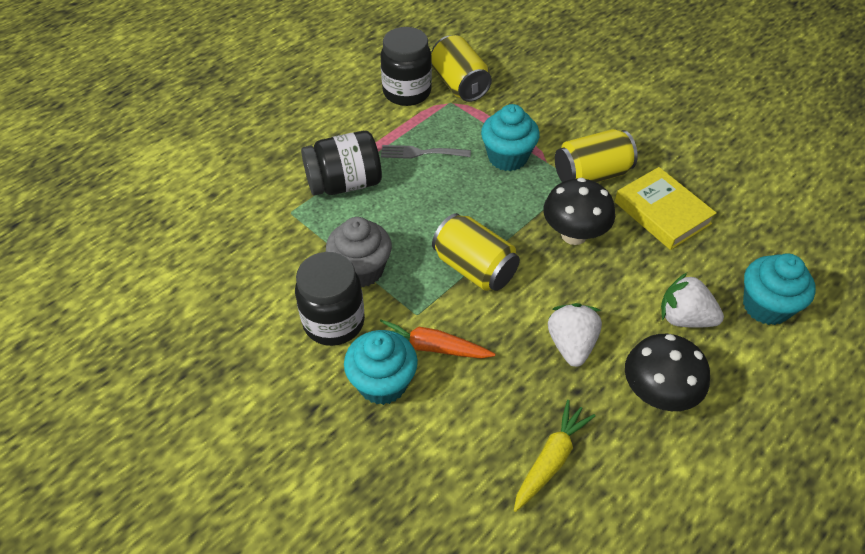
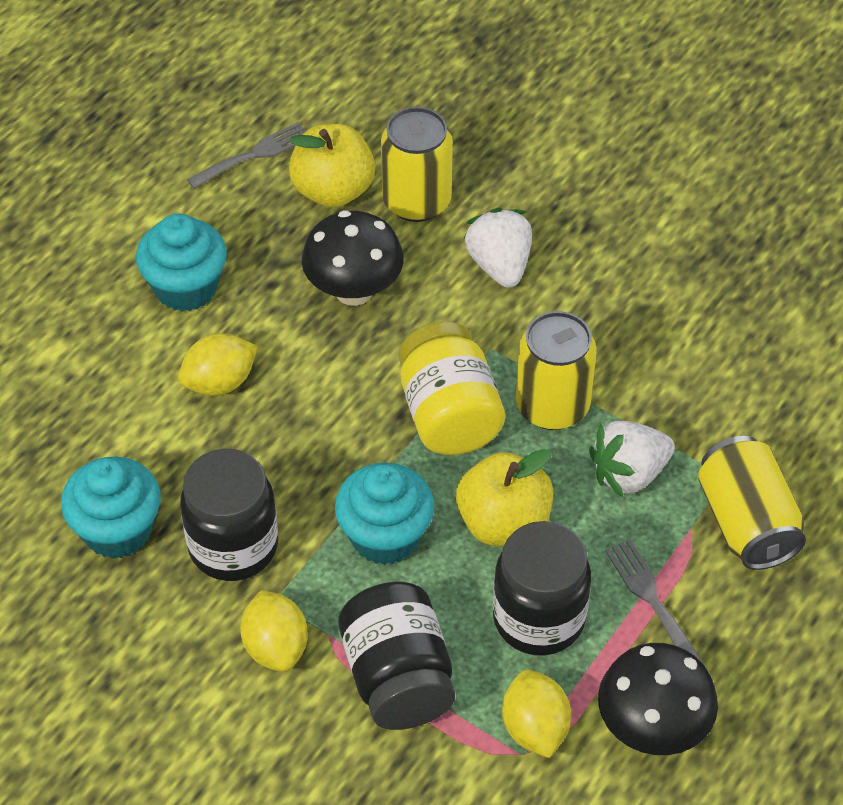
grey cupcake: 1 -> 0
grey fork: 1 -> 2
orange carrot: 1 -> 0
yellow apple: 0 -> 2
yellow book: 1 -> 0
yellow carrot: 1 -> 0
yellow jar: 0 -> 1
yellow lemon: 0 -> 3

